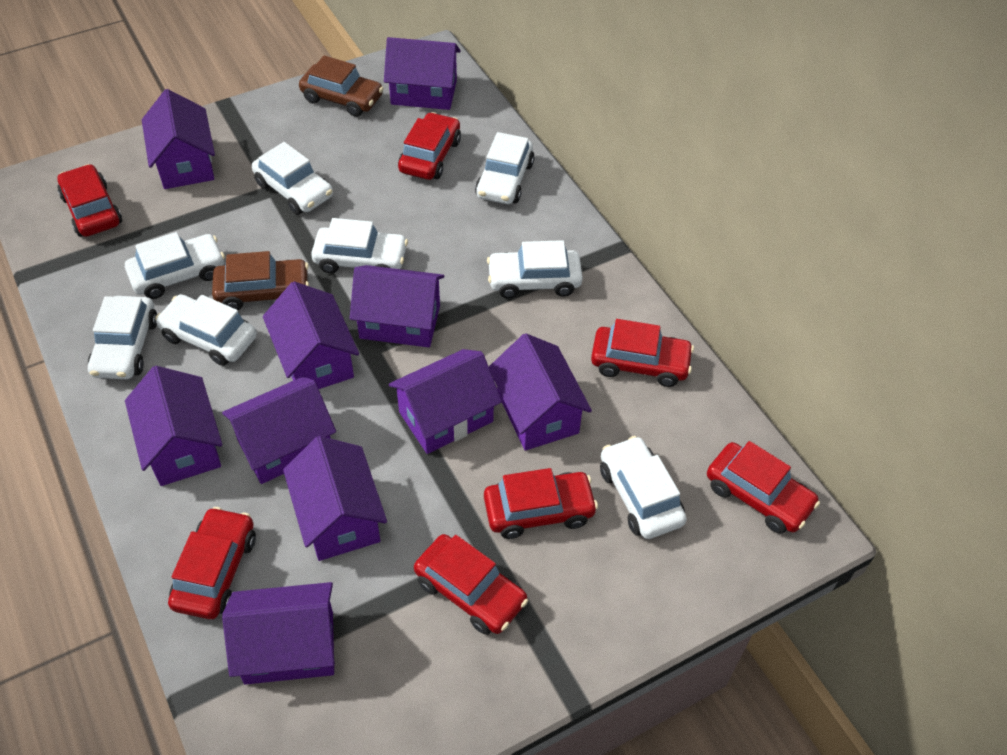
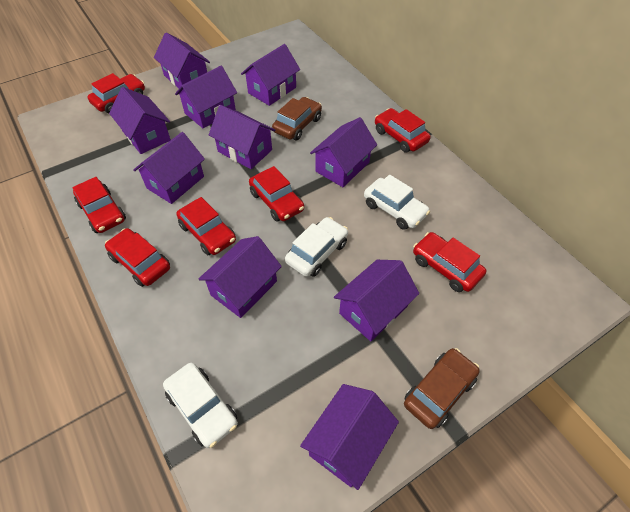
white car: 8 -> 3

